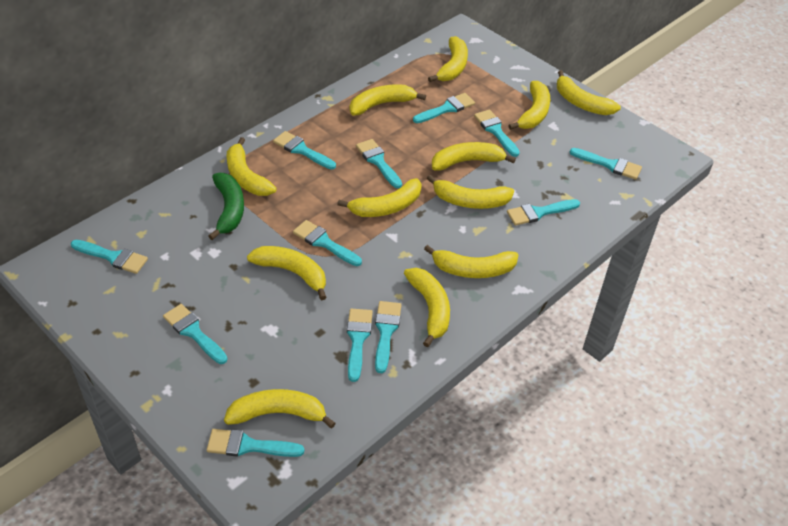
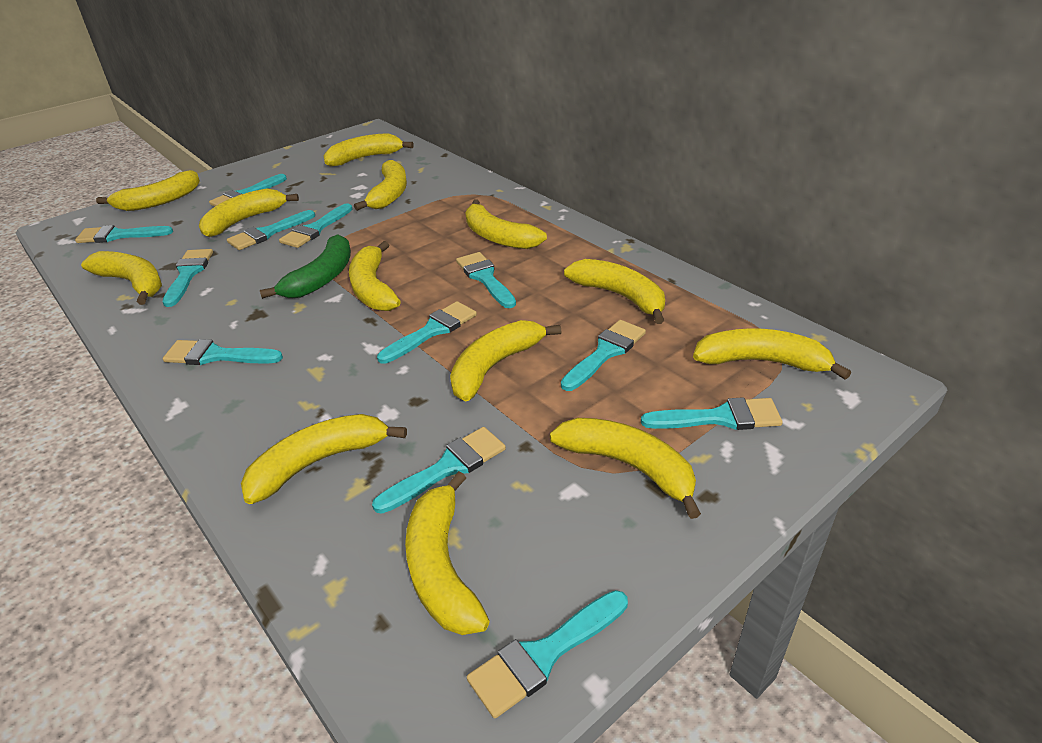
yellow banana: 12 -> 13

